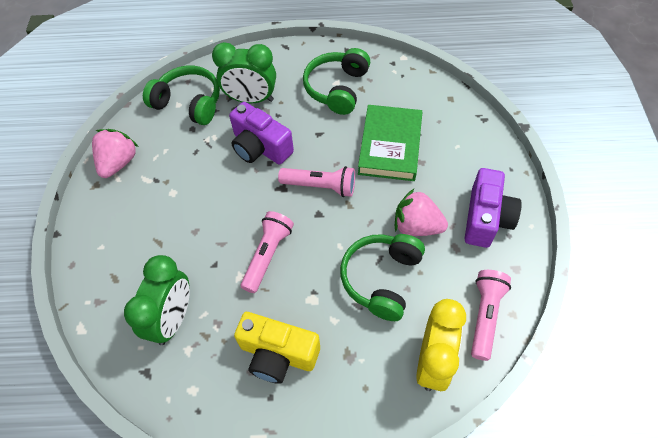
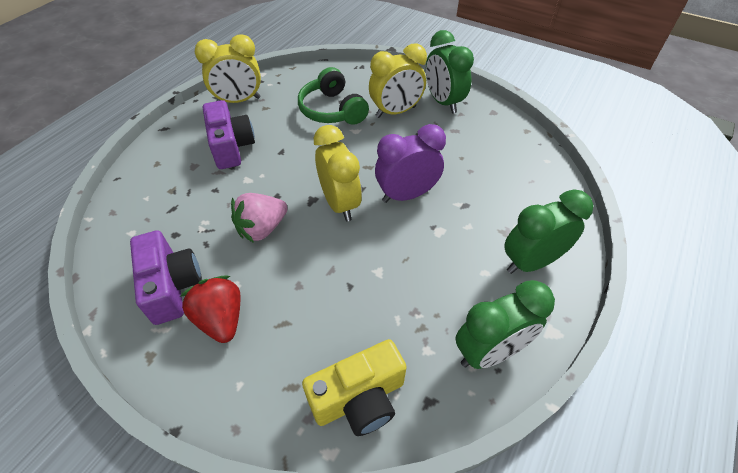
green book: 1 -> 0
green clock: 2 -> 3
green headphones: 3 -> 1
pink flashlight: 3 -> 0
pink strawberry: 2 -> 1
purple clock: 0 -> 1
red strawberry: 0 -> 1
yellow clock: 1 -> 3

